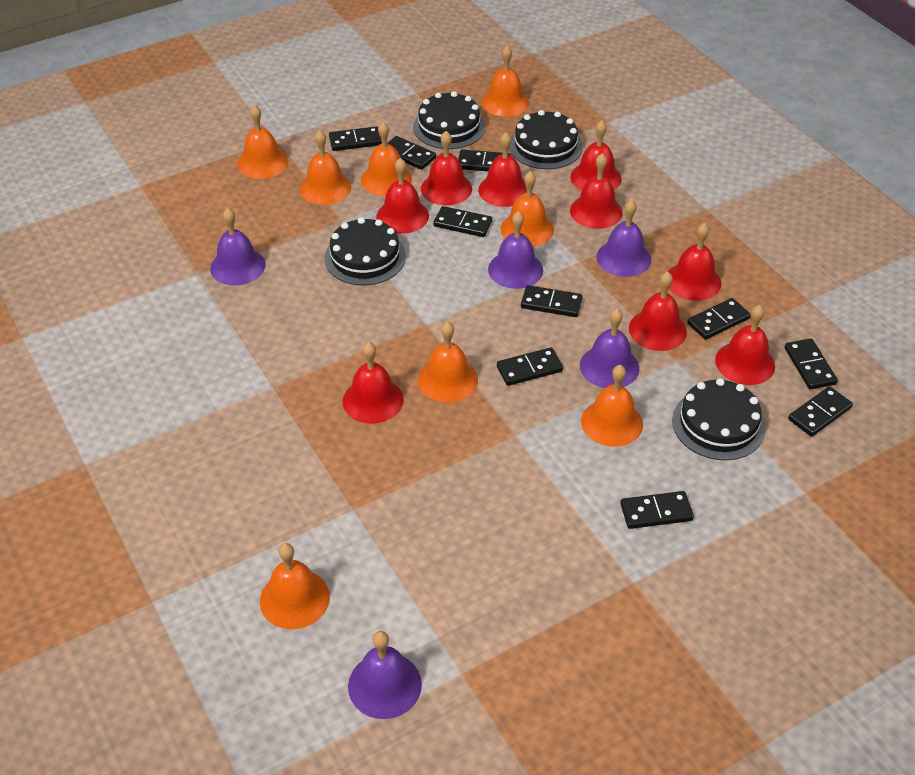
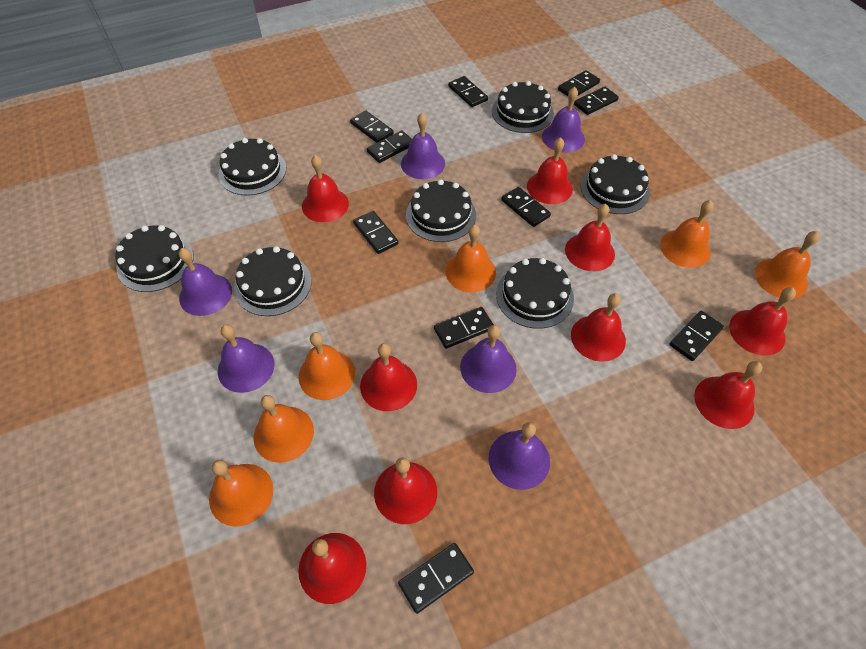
black cake: 4 -> 7
orange bell: 8 -> 6
purple bell: 5 -> 6

